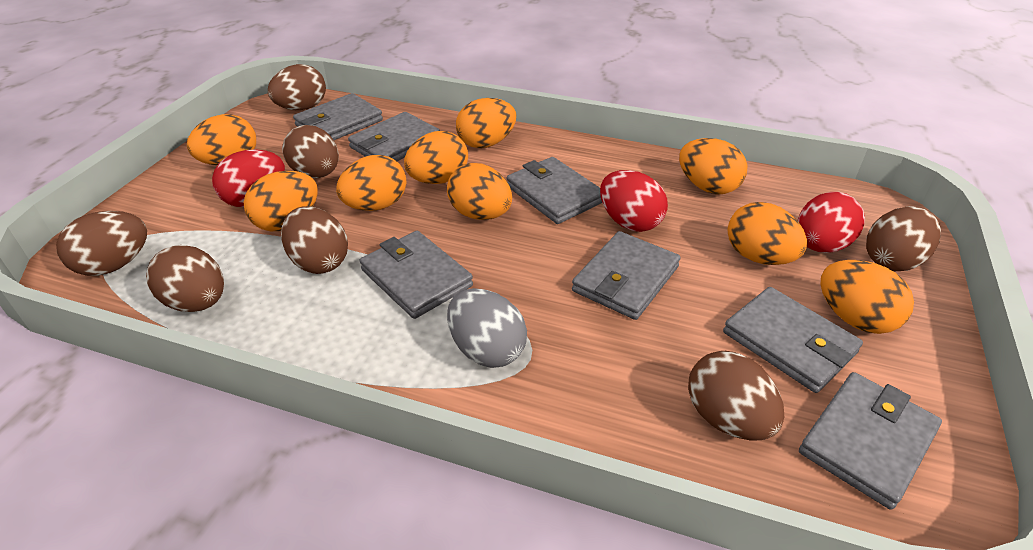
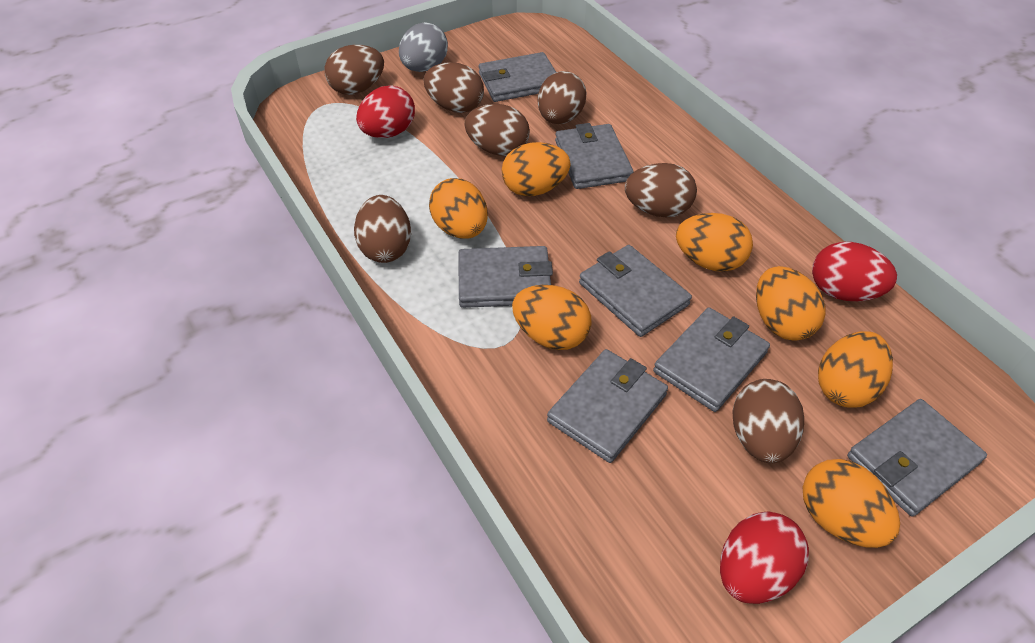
orange egg: 9 -> 7

